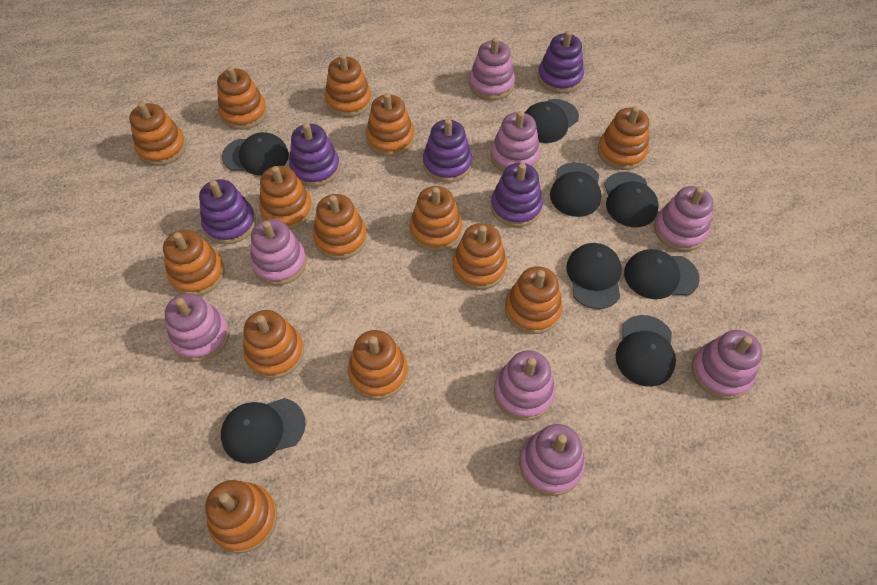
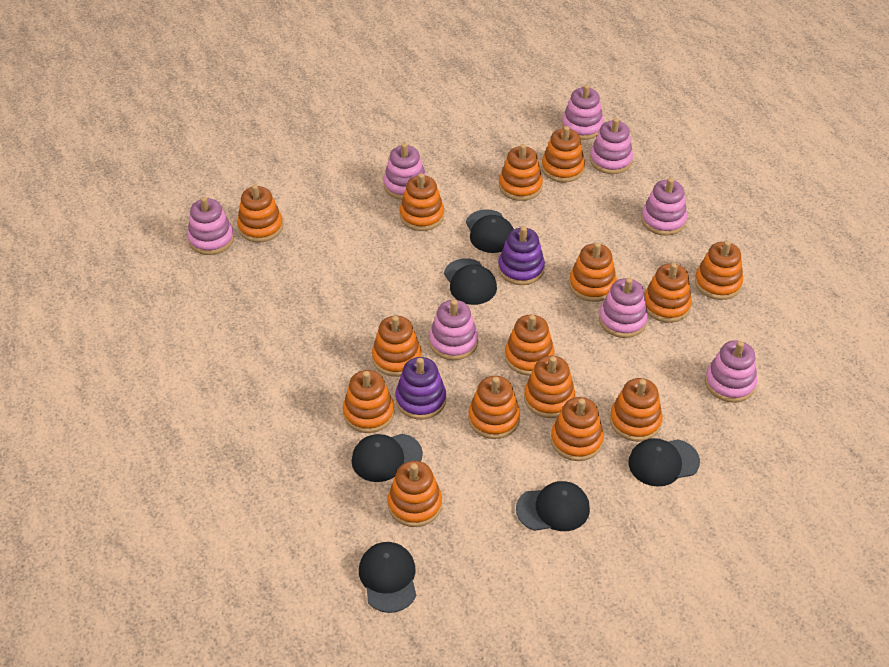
black cap: 8 -> 6
orange stacking toy: 14 -> 15
purple stacking toy: 5 -> 2

